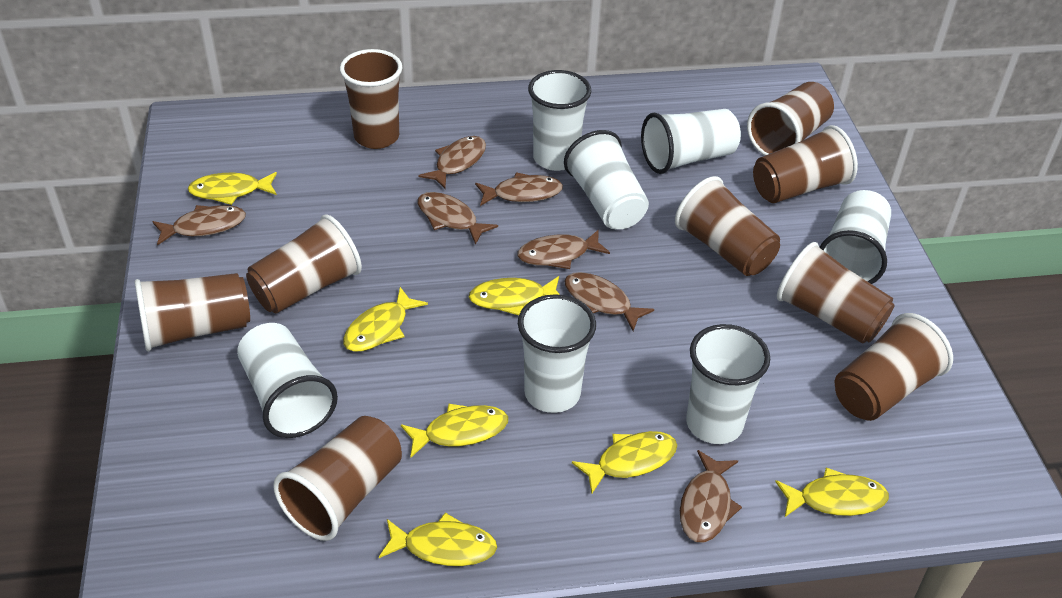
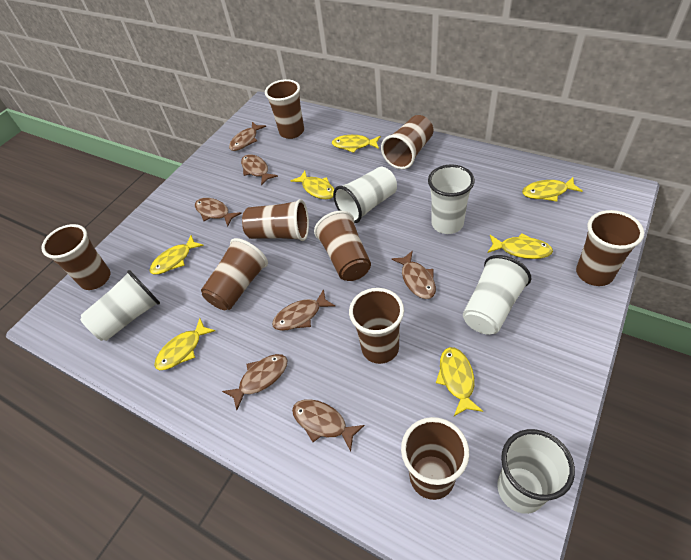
white cup: 7 -> 5

